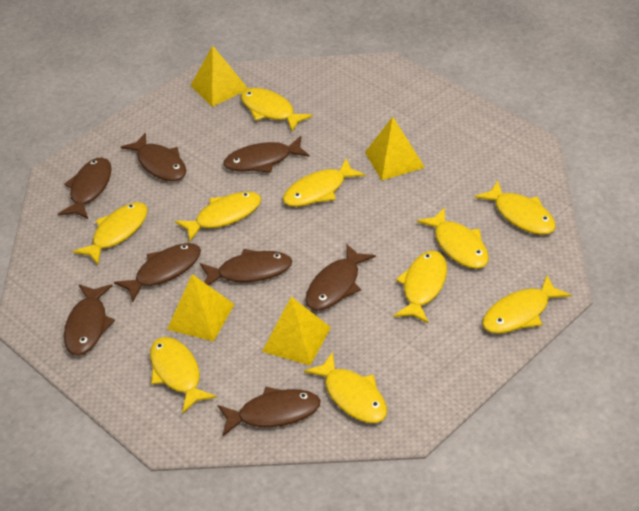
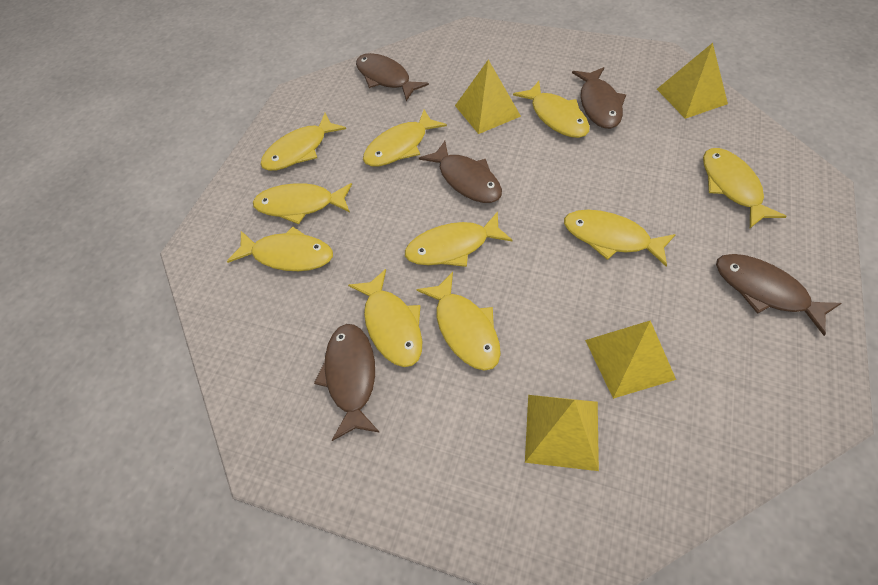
brown fish: 8 -> 5

